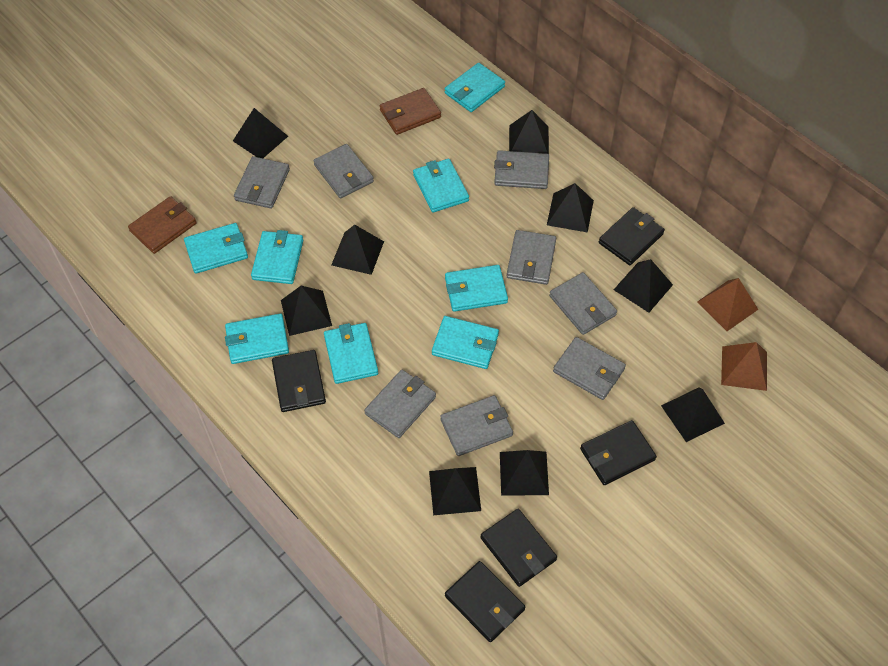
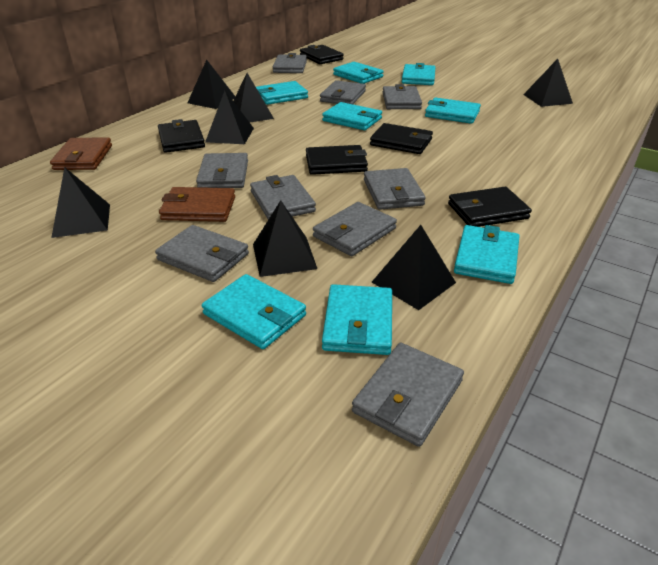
black pyramid: 9 -> 7
brown pyramid: 2 -> 0
grey wallet: 8 -> 9

